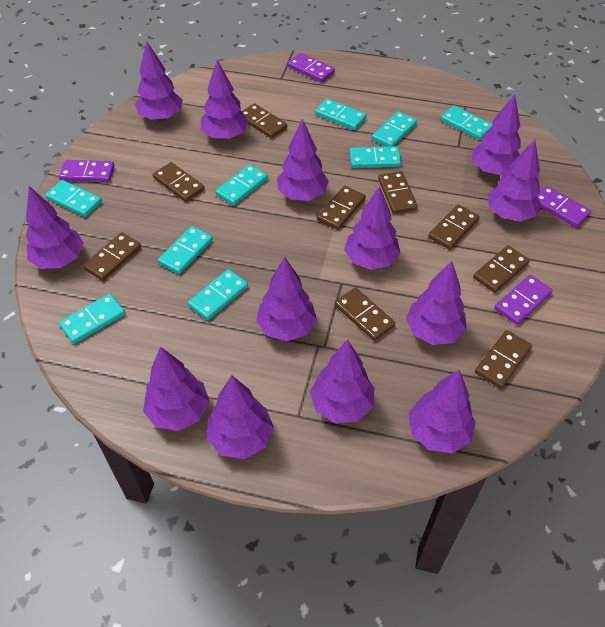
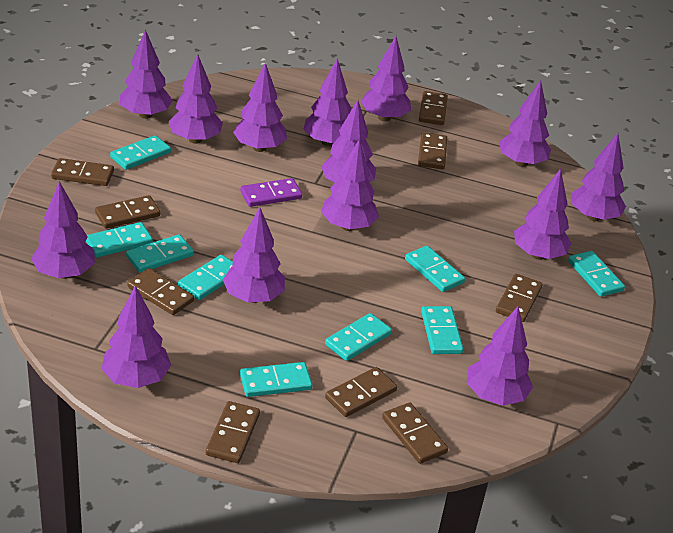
purple domino: 4 -> 1
purple tree: 13 -> 14

